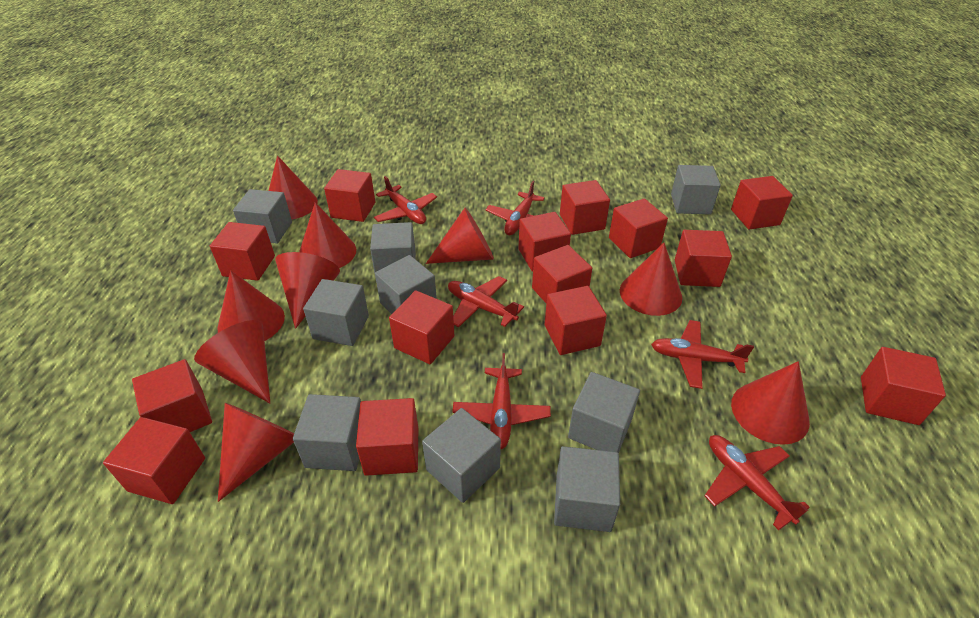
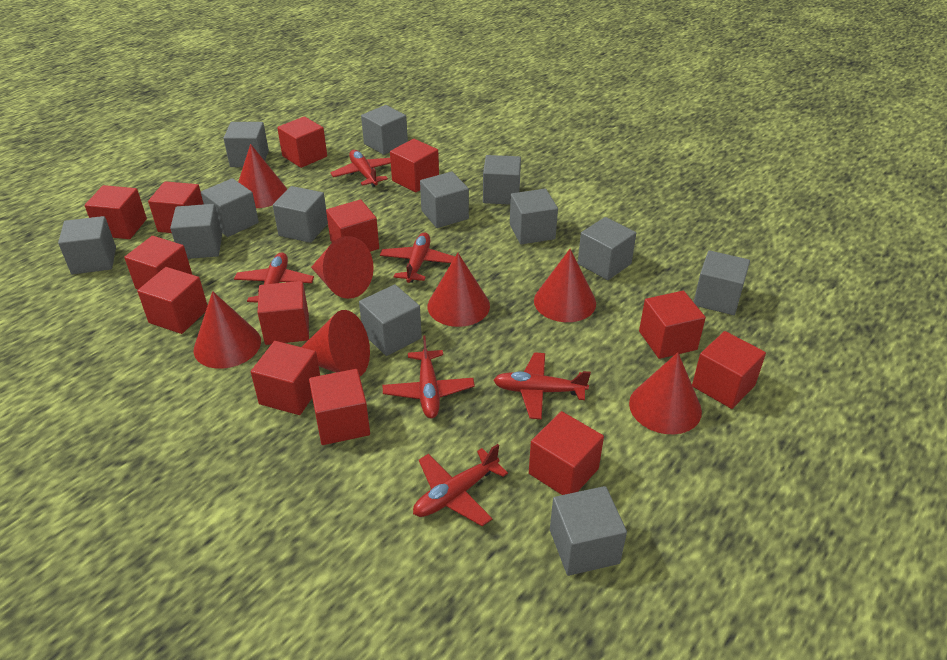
grey cube: 9 -> 13
red cone: 9 -> 7
red cube: 14 -> 13

